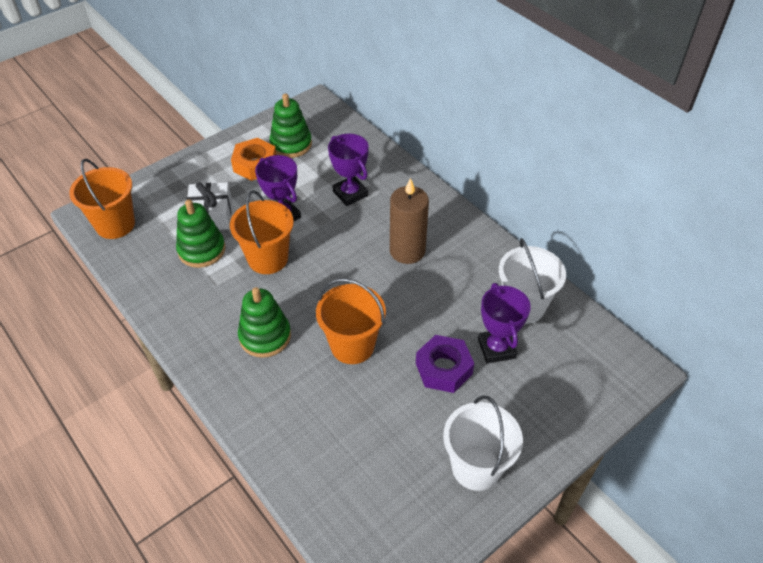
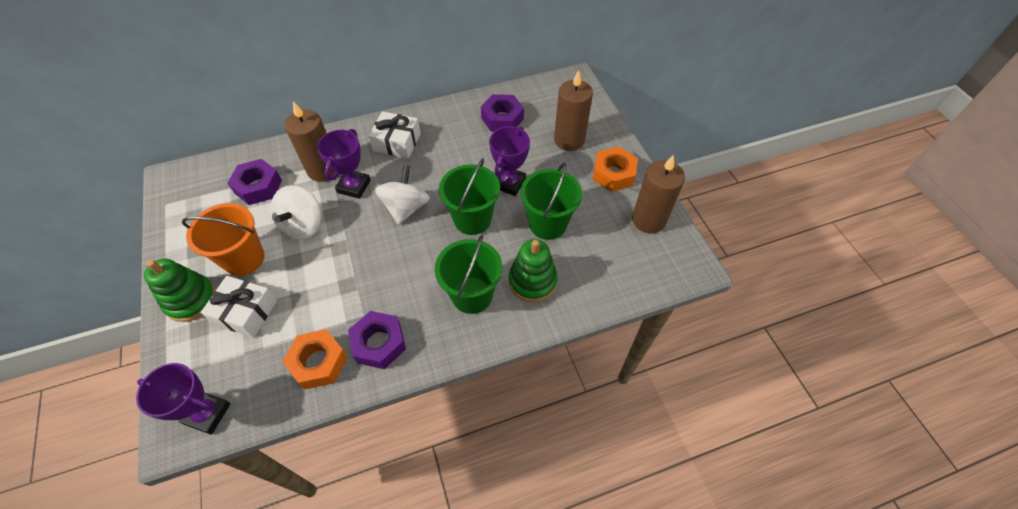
brown candle: 1 -> 3
green bucket: 0 -> 3
green stacking toy: 3 -> 2
orange bucket: 3 -> 1
orange nut: 1 -> 2
purple nut: 1 -> 3
white bucket: 2 -> 0
white gift: 1 -> 2
white spinning top: 0 -> 2

